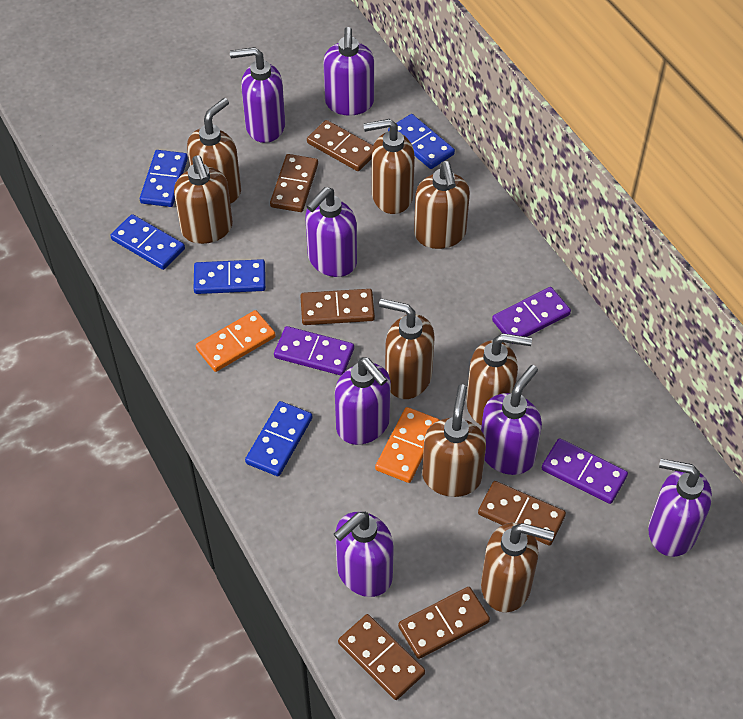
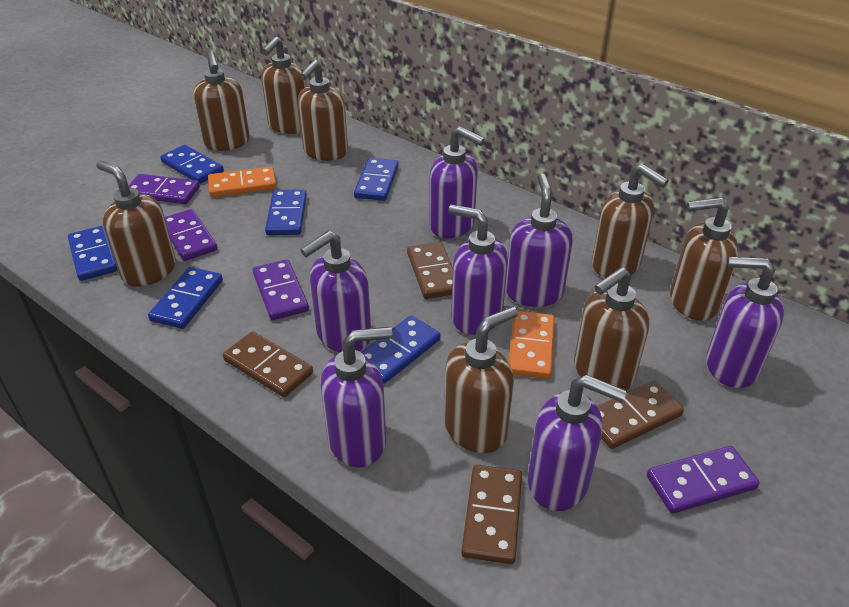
blue domino: 5 -> 6
brown domino: 6 -> 4
purple domino: 3 -> 4

